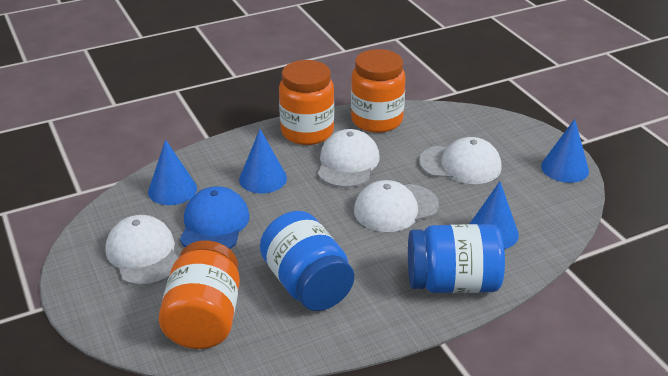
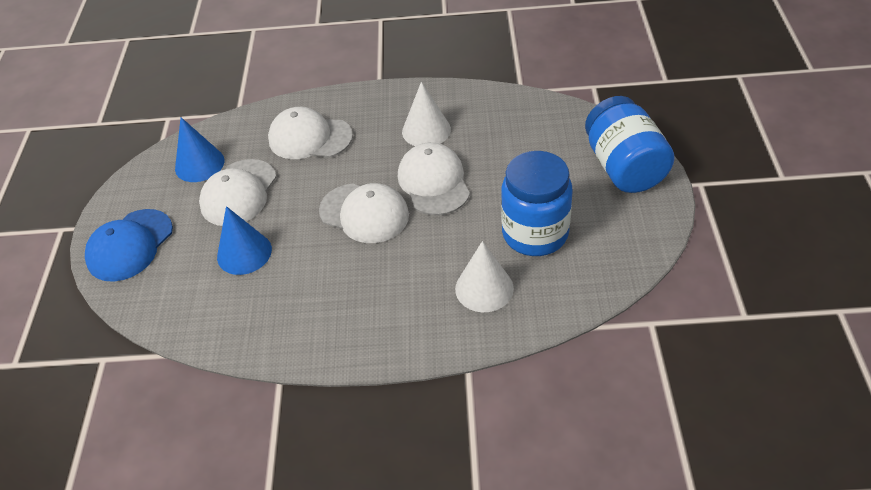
blue cone: 4 -> 2
orange jar: 3 -> 0
white cone: 0 -> 2

